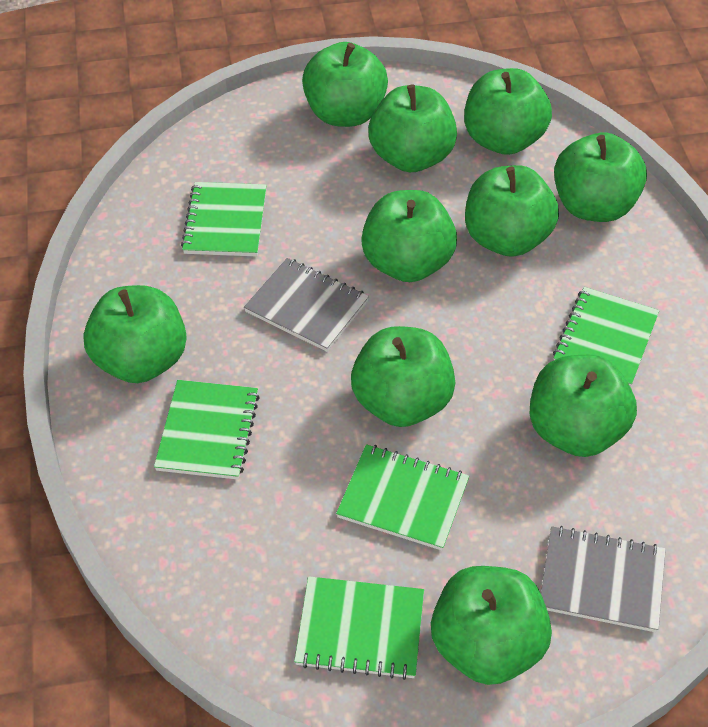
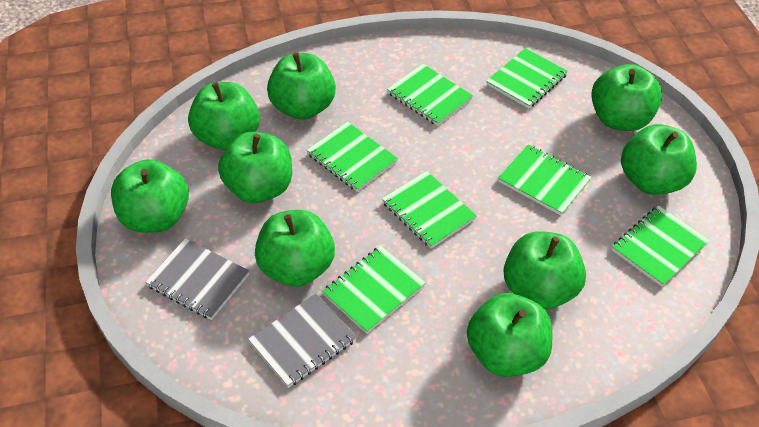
green apple: 10 -> 9
green notebook: 5 -> 7

